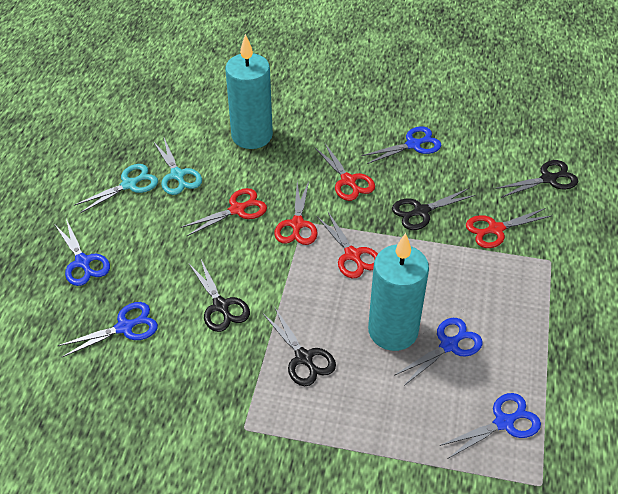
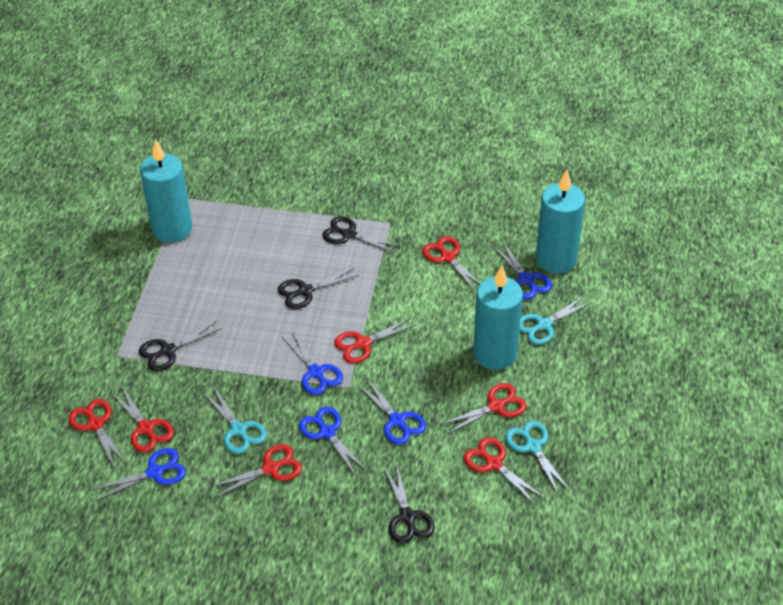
red scissors: 5 -> 7
turquoise candle: 2 -> 3
turquoise scissors: 2 -> 3

